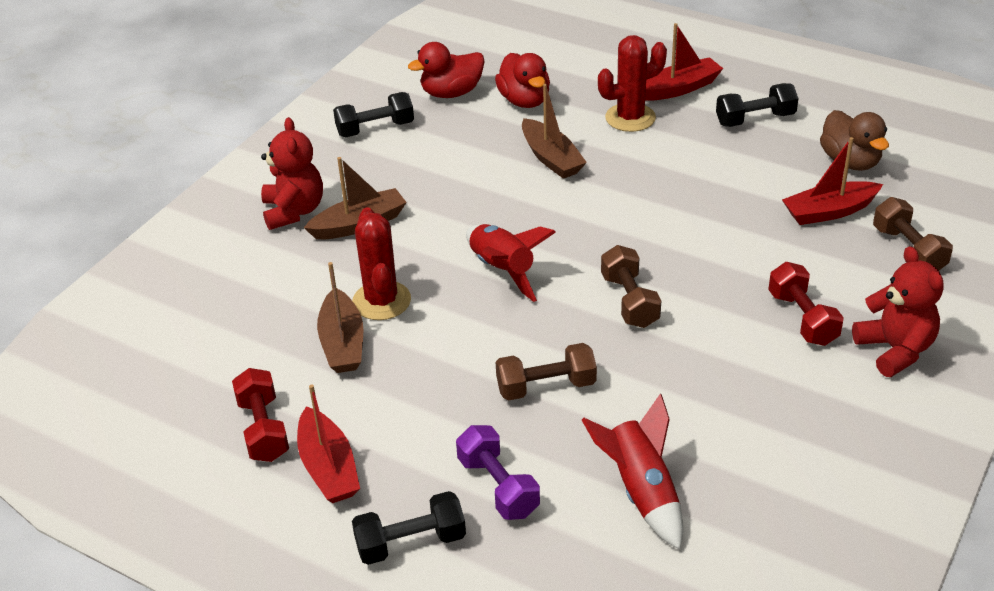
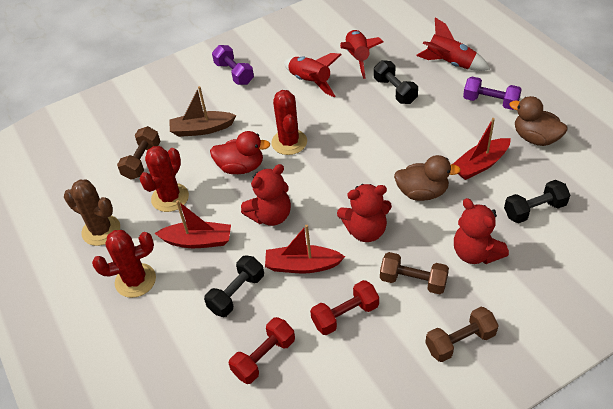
brown boat: 3 -> 1
brown cactus: 0 -> 1
brown duck: 1 -> 2
purple dumbbell: 1 -> 2
red cactus: 2 -> 3
red duck: 2 -> 1
red rocket: 2 -> 3
red teddy bear: 2 -> 3

